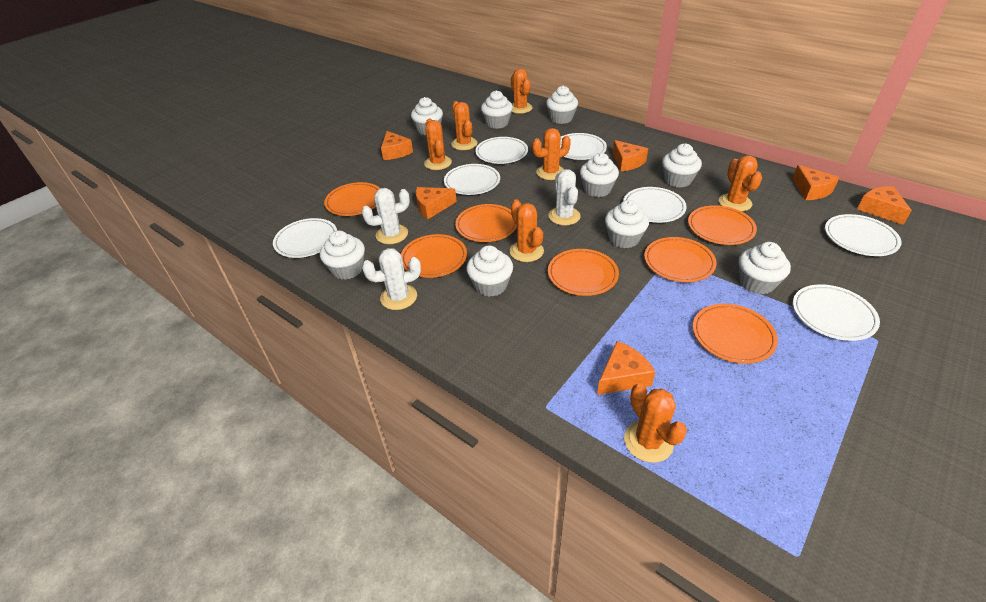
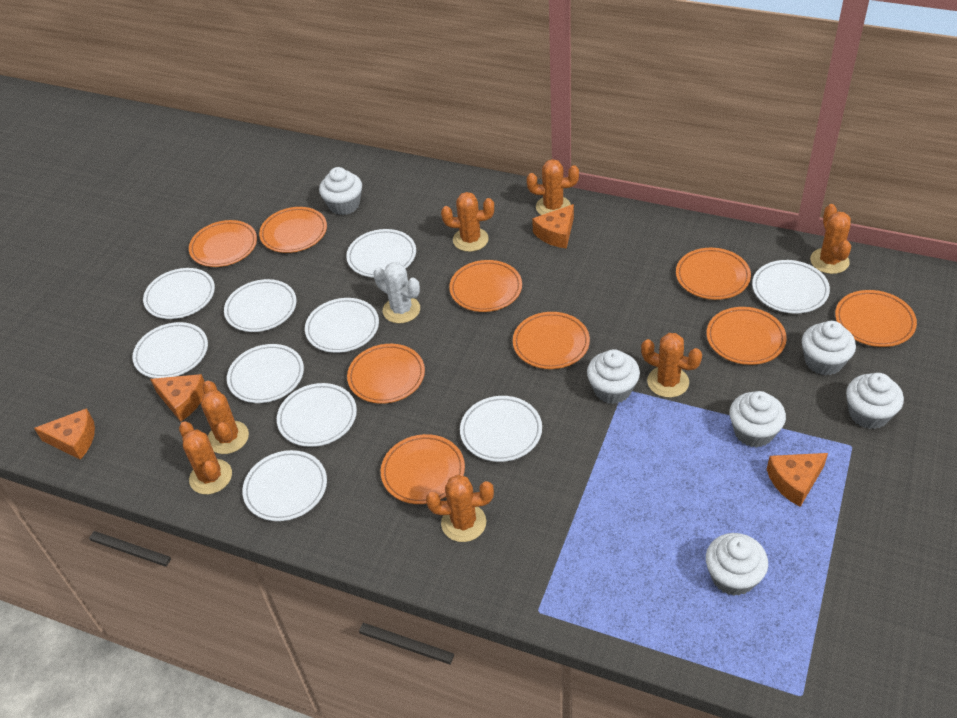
orange cheese: 6 -> 4
orange plate: 7 -> 9
white cactus: 3 -> 1
white cupcake: 9 -> 6
white plate: 7 -> 10

